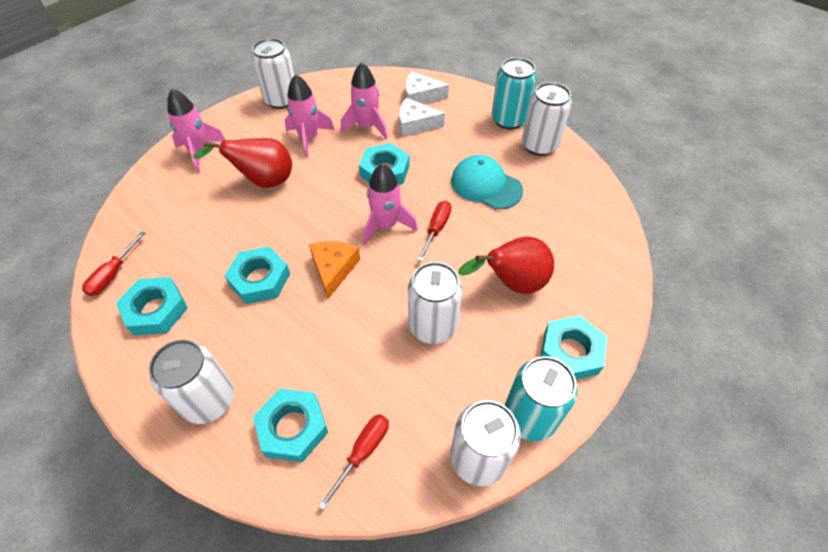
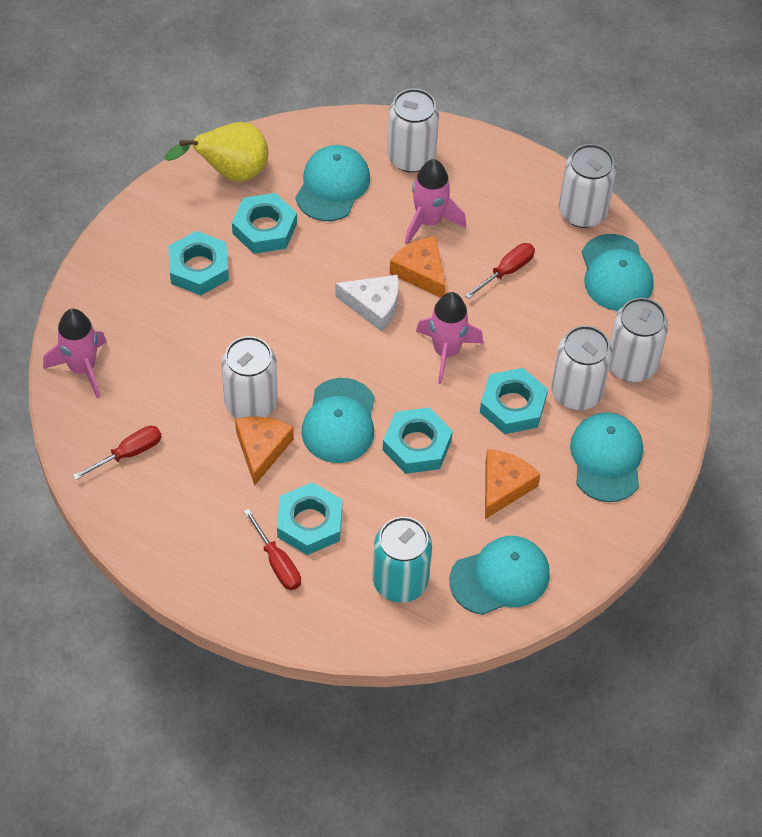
orange cheese: 1 -> 3
pink rocket: 4 -> 3
red pear: 2 -> 0
turquoise can: 2 -> 1
turquoise cap: 1 -> 5
white cheese: 2 -> 1
yellow pear: 0 -> 1

